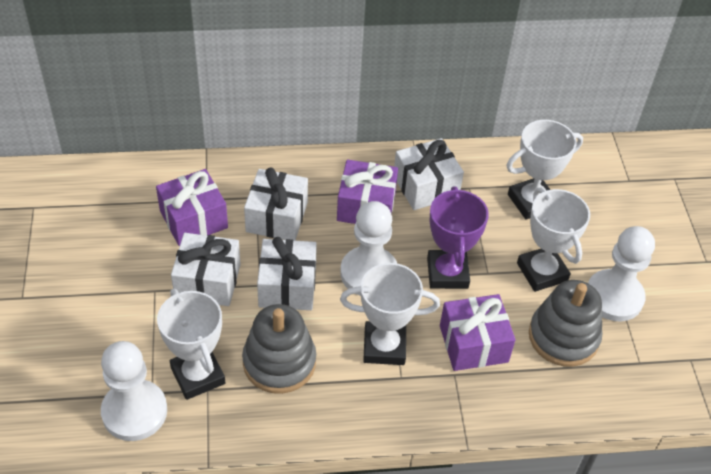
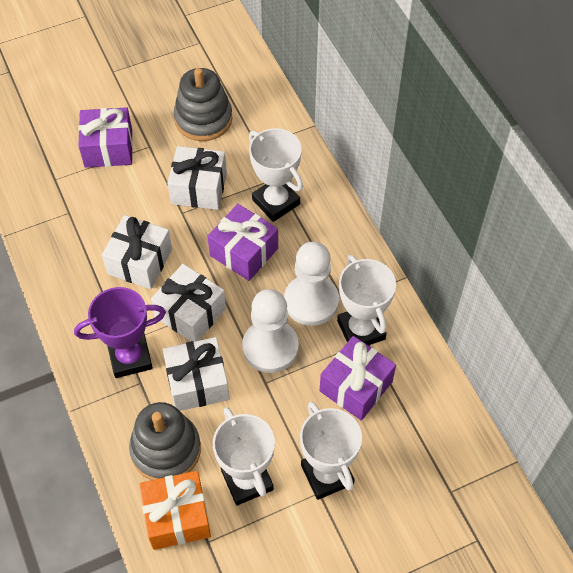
orange gift: 0 -> 1
white pawn: 3 -> 2

